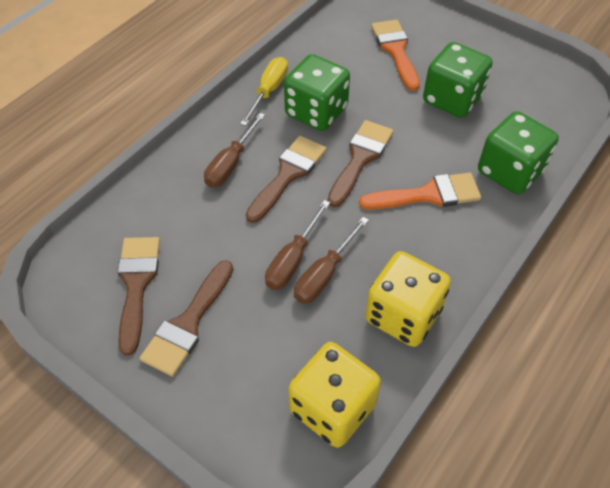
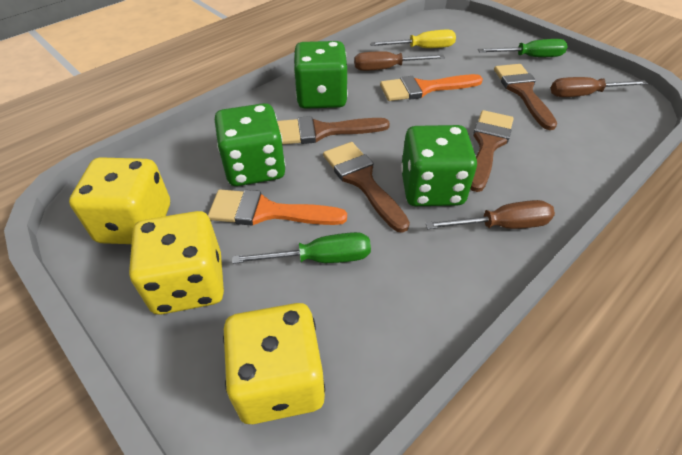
green screwdriver: 0 -> 2
yellow dice: 2 -> 3

